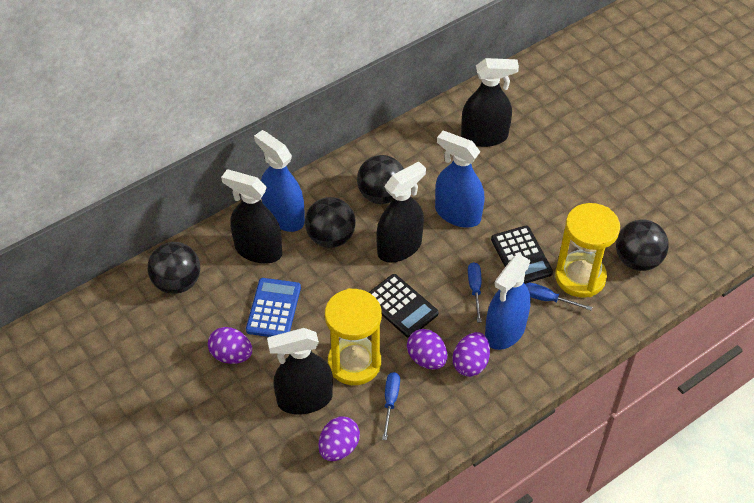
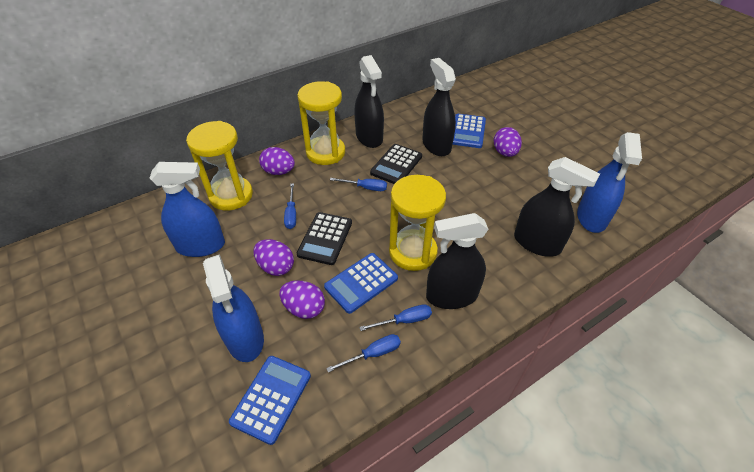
black ball: 4 -> 0
blue calculator: 1 -> 3
blue screwdriver: 3 -> 4
yellow hourglass: 2 -> 3

